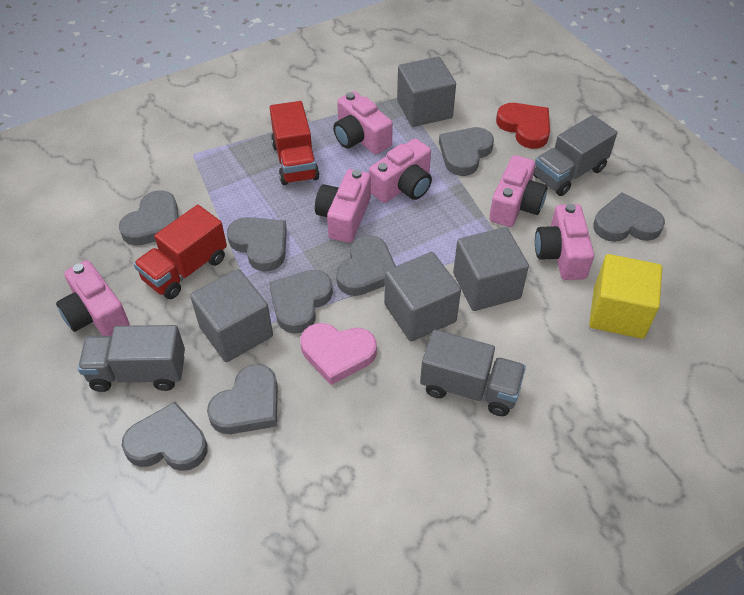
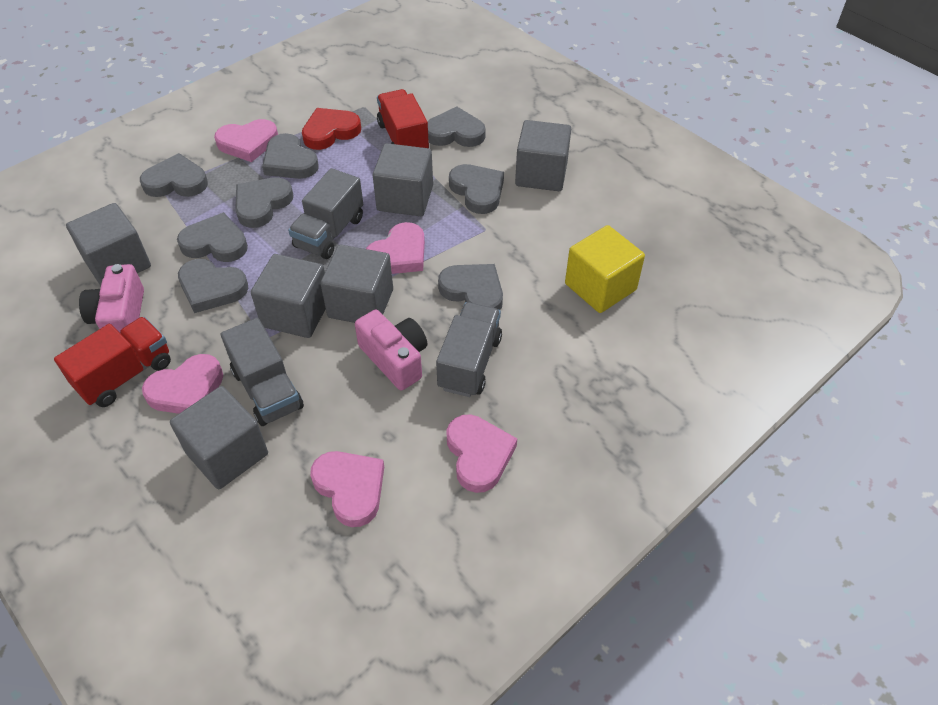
grey cube: 4 -> 6
pink camera: 6 -> 2
pink heart: 1 -> 5

